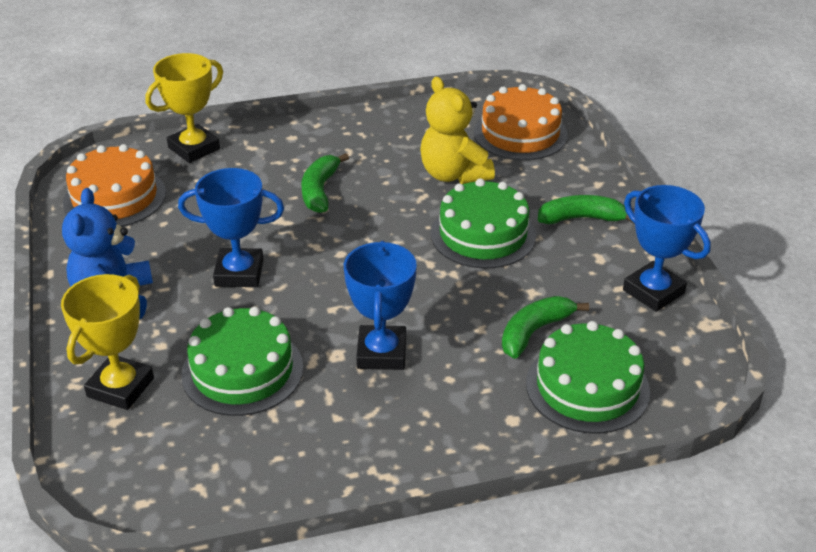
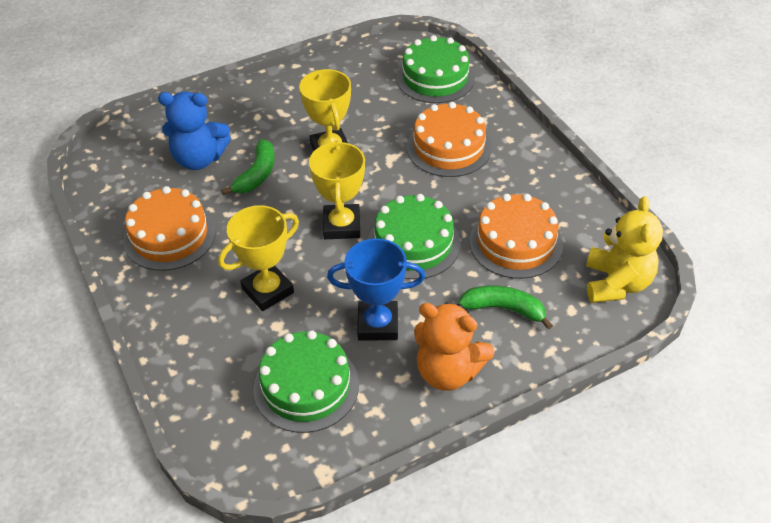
blue trophy: 3 -> 1
green banana: 3 -> 2
orange cake: 2 -> 3
orange teddy bear: 0 -> 1
yellow trophy: 2 -> 3

